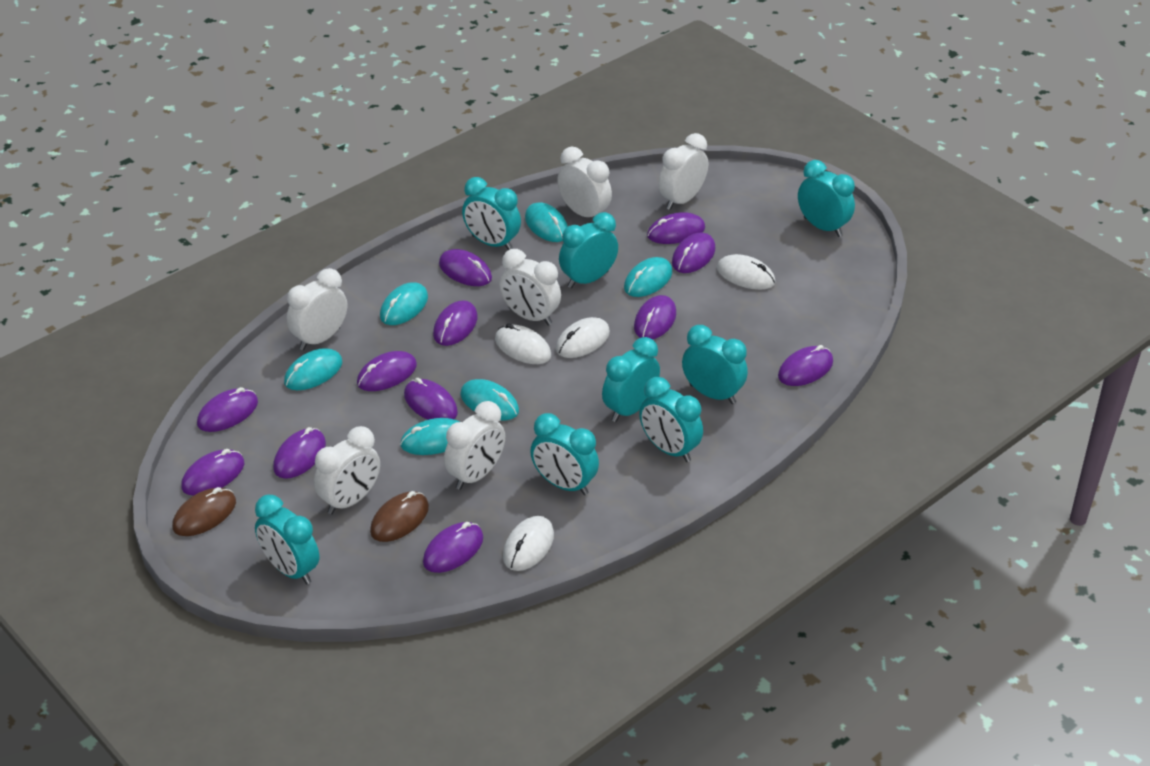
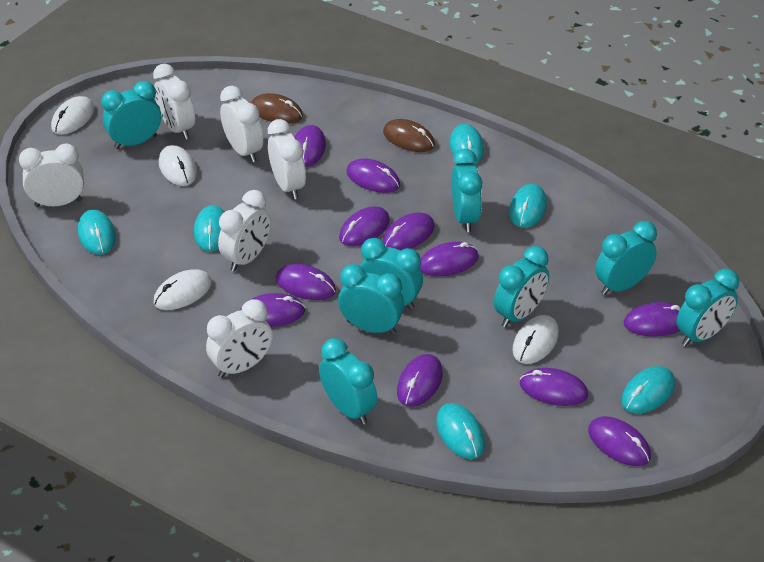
purple mouse: 12 -> 11

